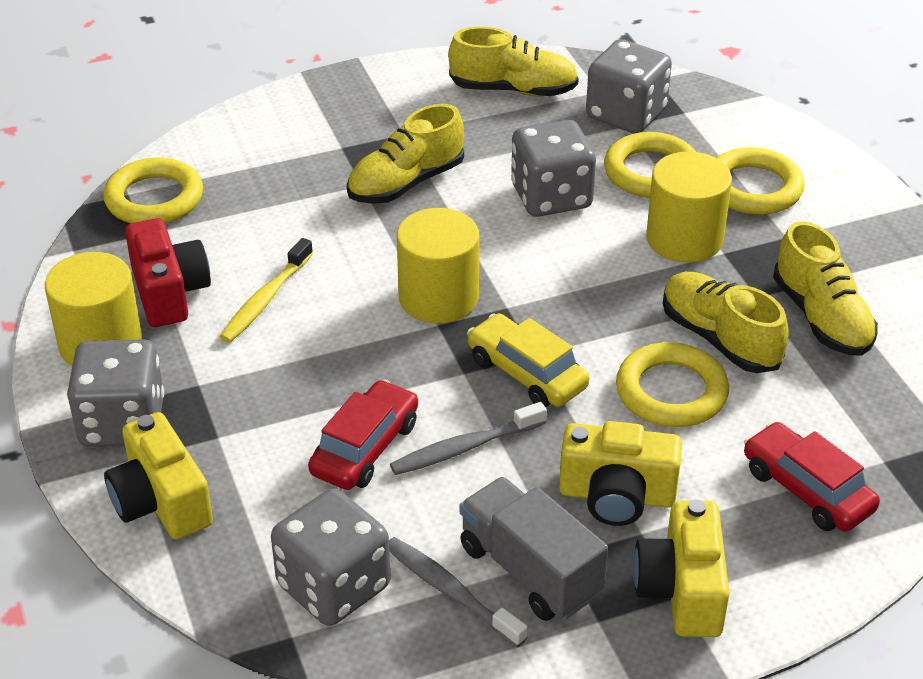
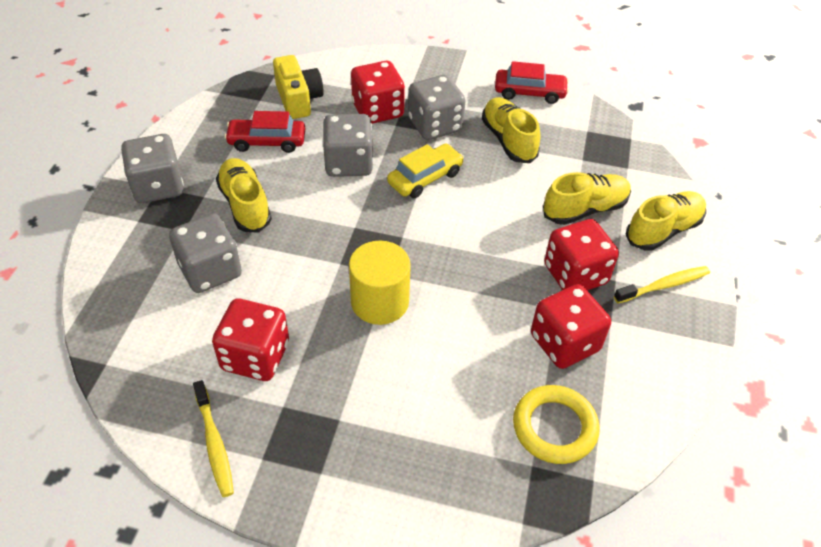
grey toothbrush: 2 -> 0
grey truck: 1 -> 0
red camera: 1 -> 0
red dice: 0 -> 4
yellow camera: 3 -> 1
yellow cylinder: 3 -> 1
yellow ring: 4 -> 1
yellow toothbrush: 1 -> 2

